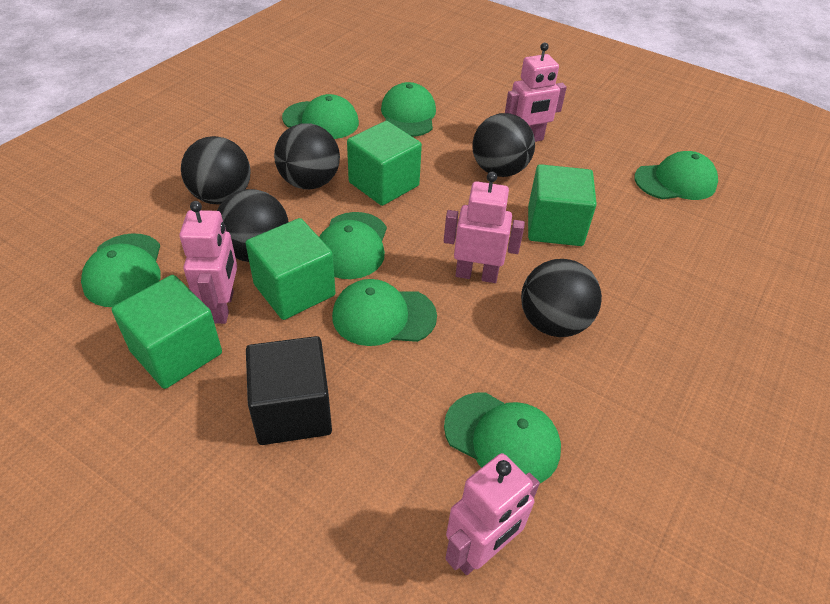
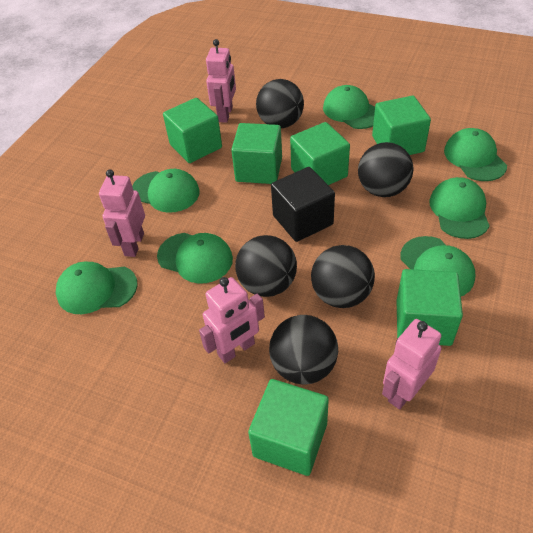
green cube: 4 -> 6

